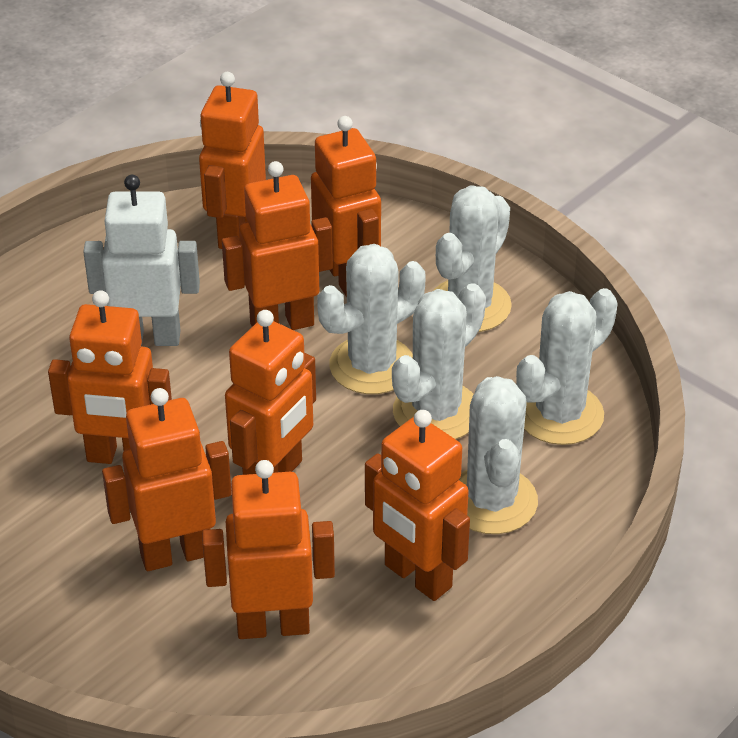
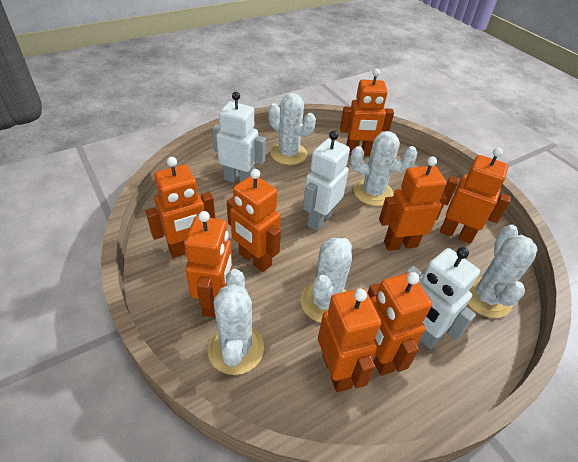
white robot: 1 -> 3

